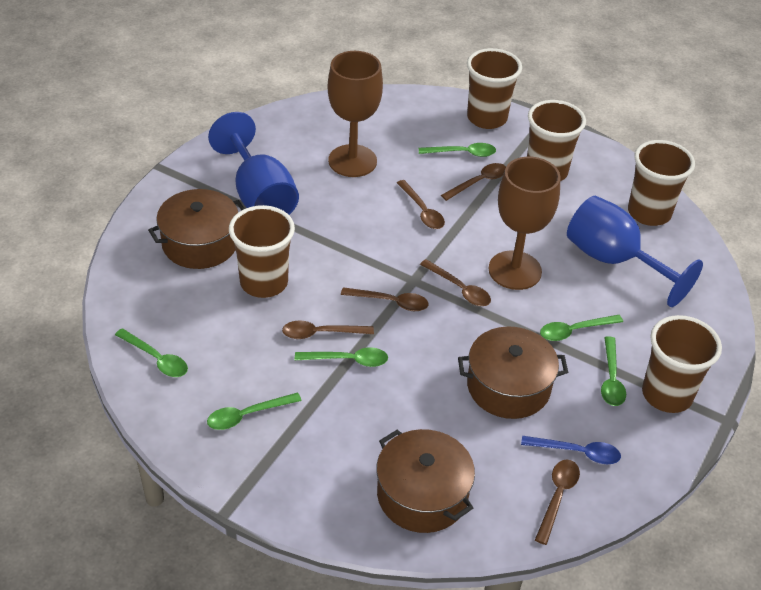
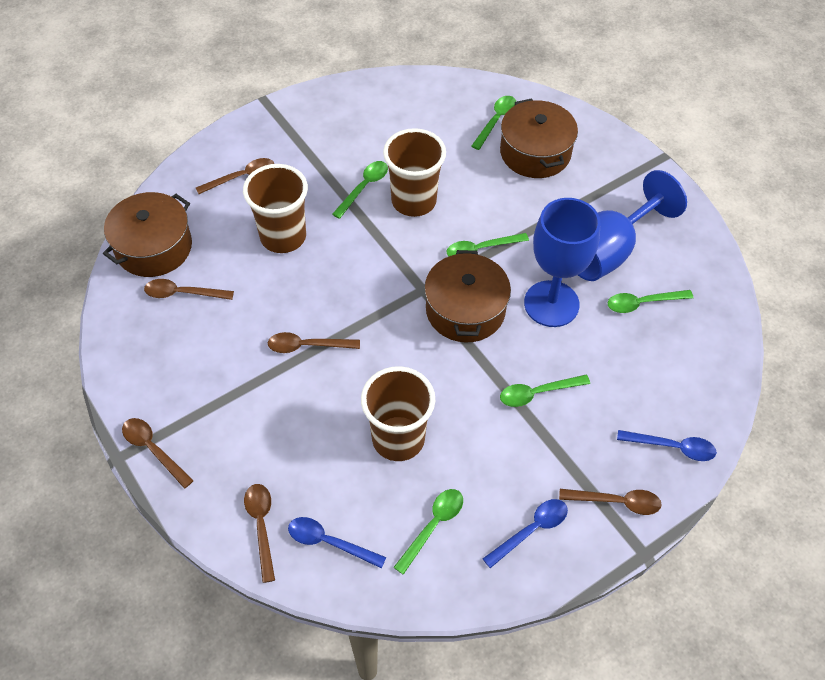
blue spoon: 1 -> 3
brown cup: 5 -> 3
brown goblet: 2 -> 0

